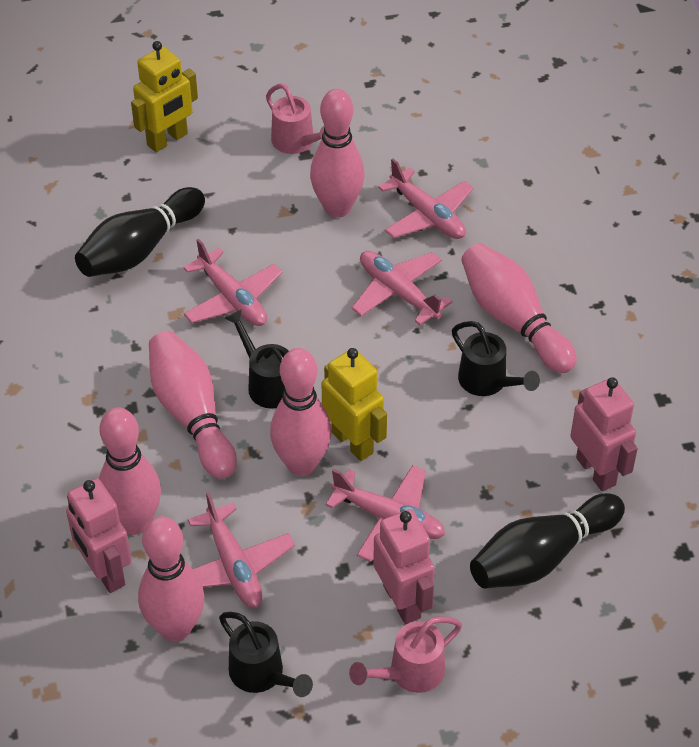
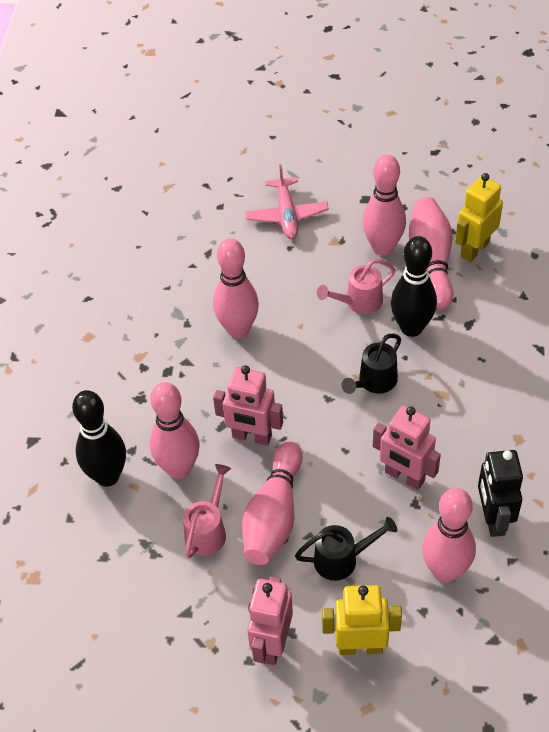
black robot: 0 -> 1
black watering can: 3 -> 2
pink plane: 5 -> 1

